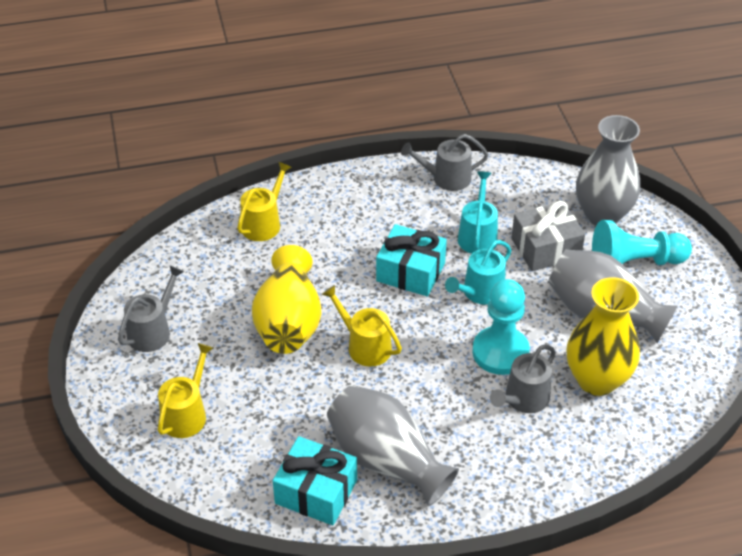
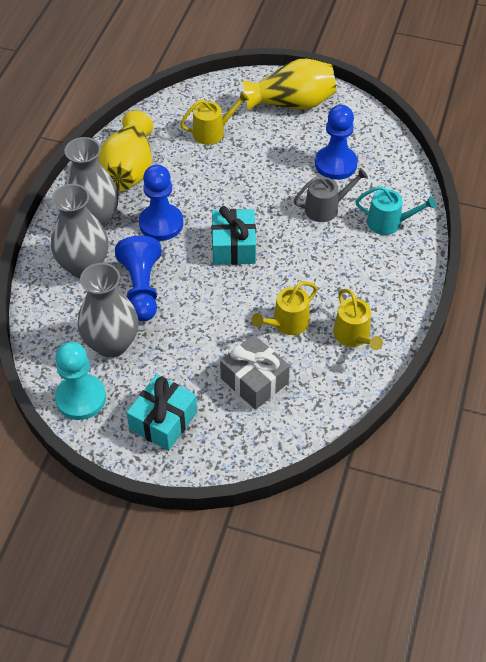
blue pawn: 0 -> 3
grey watering can: 3 -> 1
turquoise pawn: 2 -> 1
turquoise watering can: 2 -> 1

